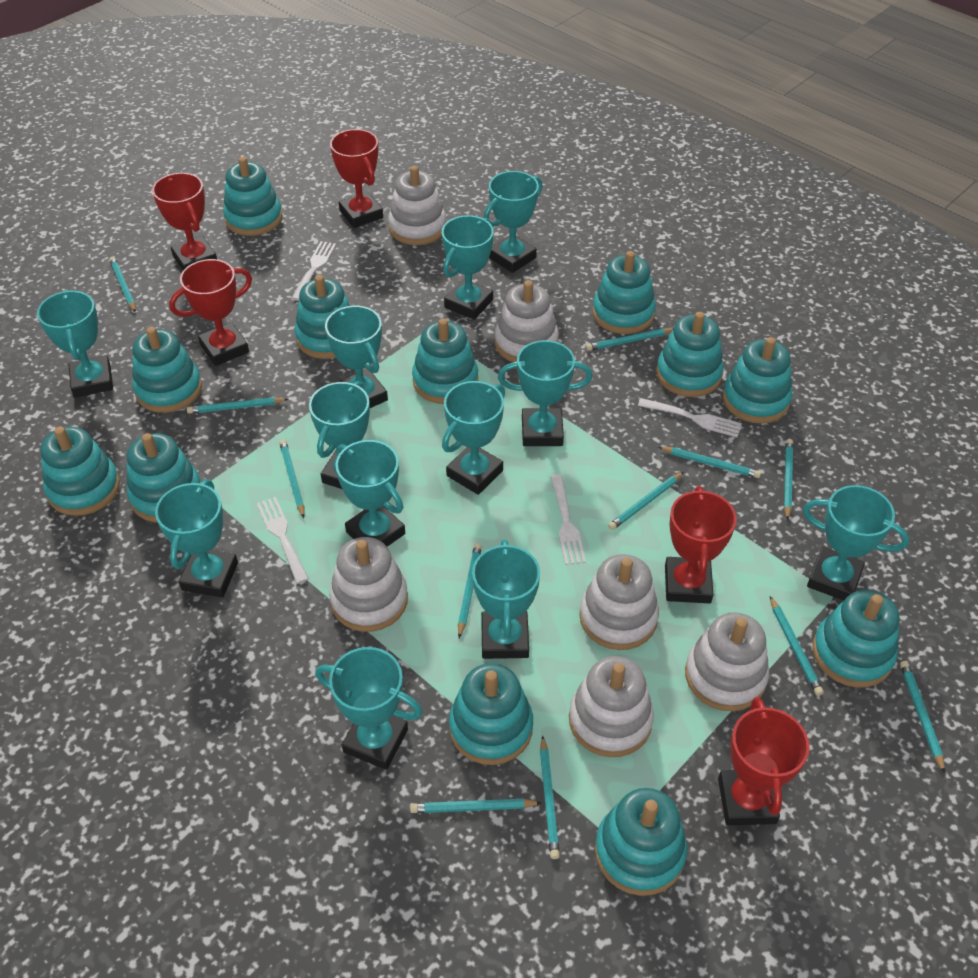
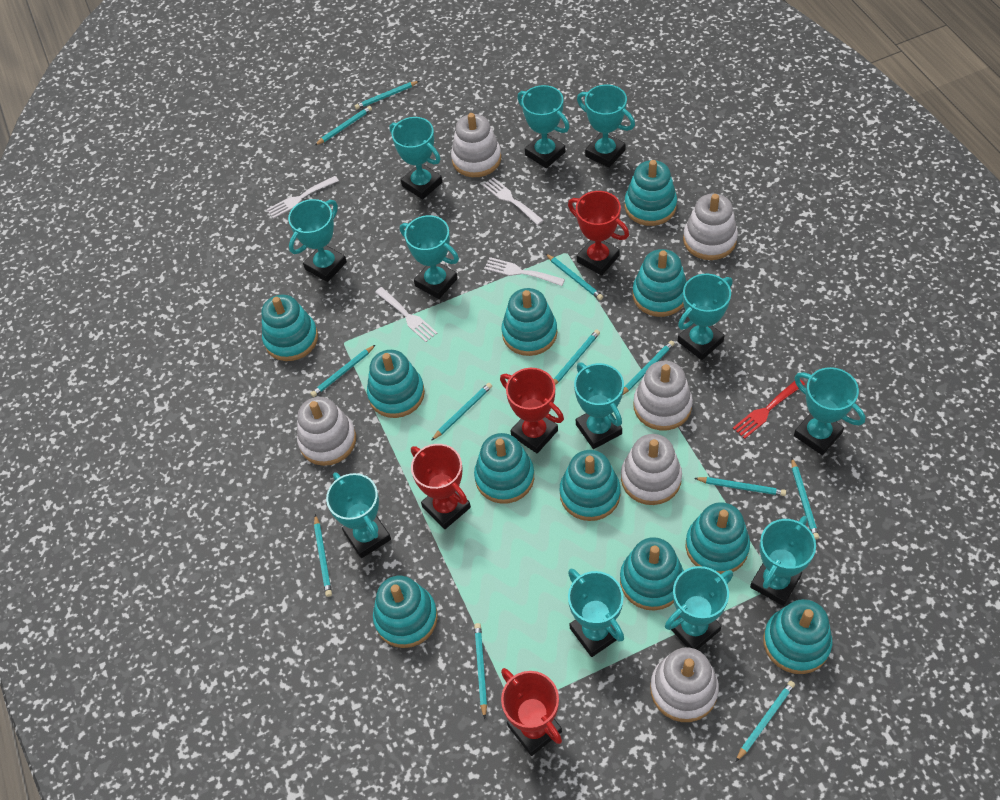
red fork: 0 -> 1
red trophy: 5 -> 4
turquoise stacking toy: 12 -> 11

